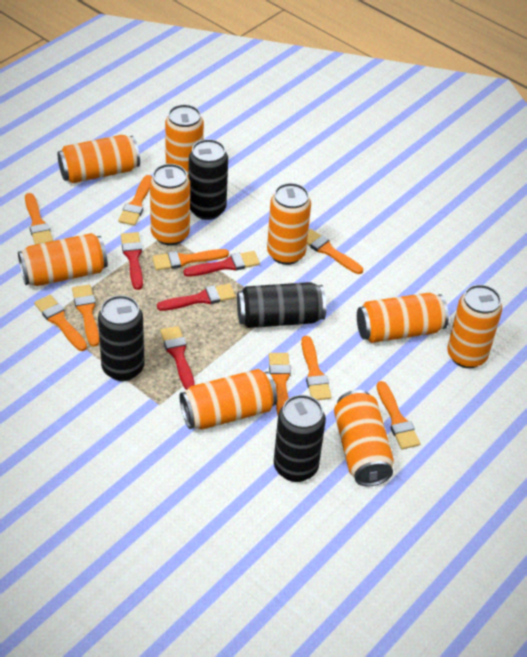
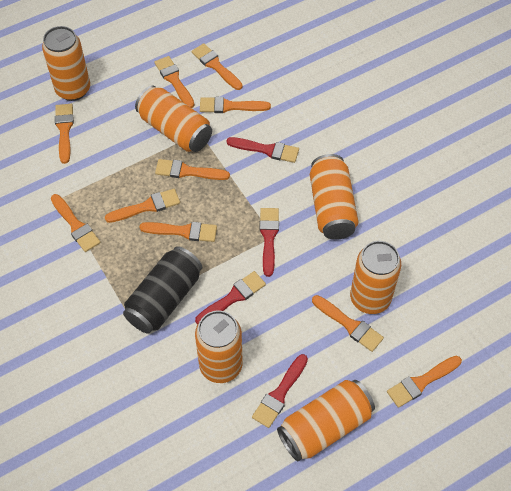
black can: 4 -> 1
orange brush: 9 -> 10
orange can: 9 -> 6

